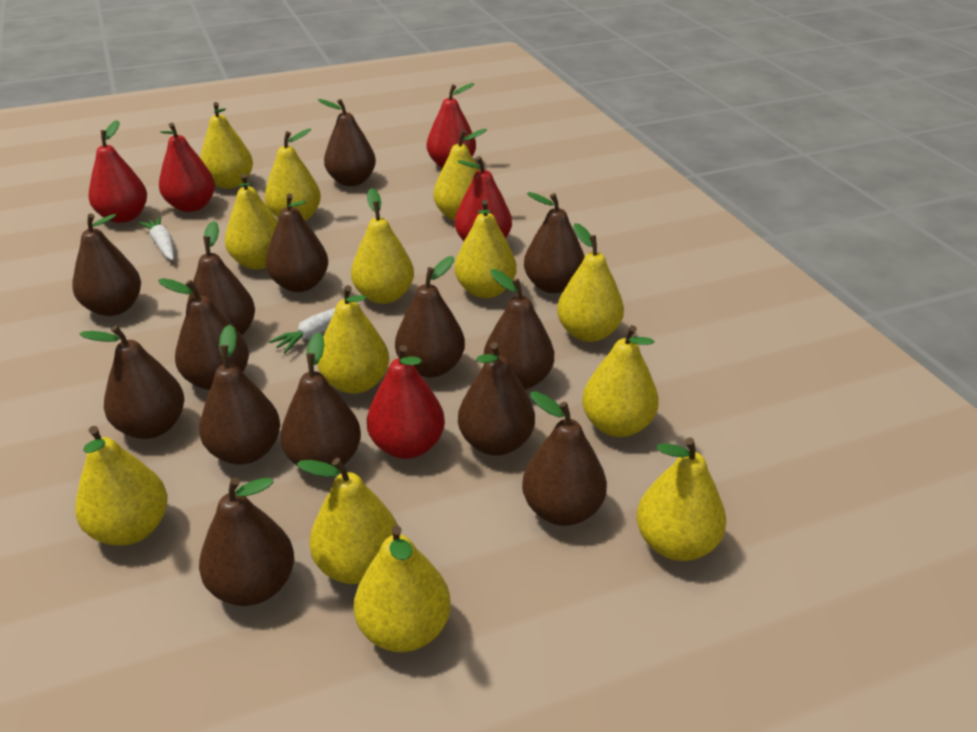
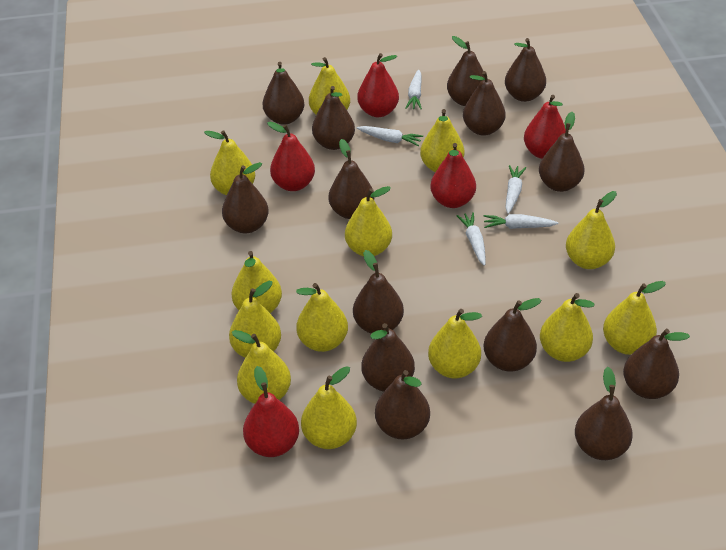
white carrot: 2 -> 5

